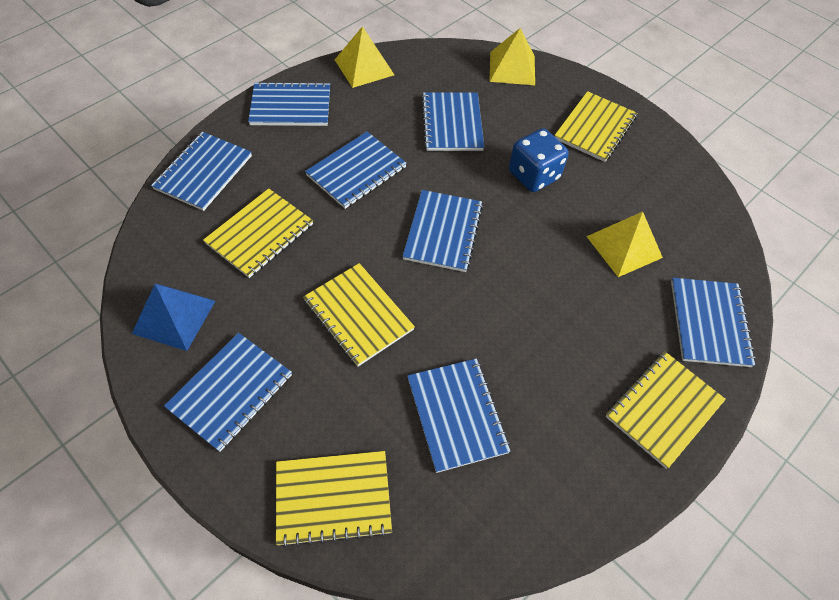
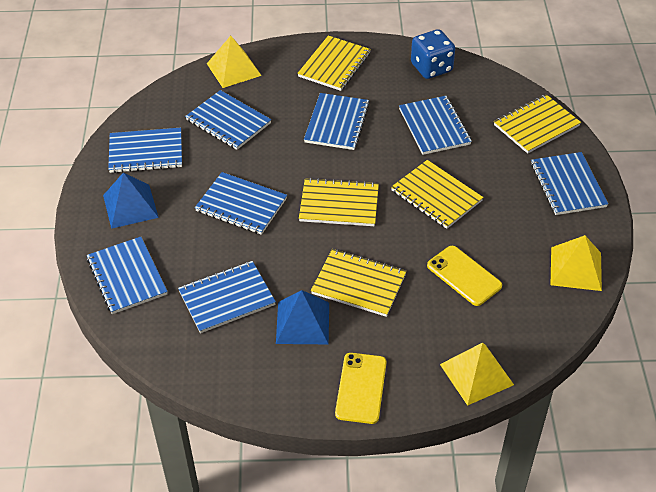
blue pyramid: 1 -> 2
yellow phone: 0 -> 2

